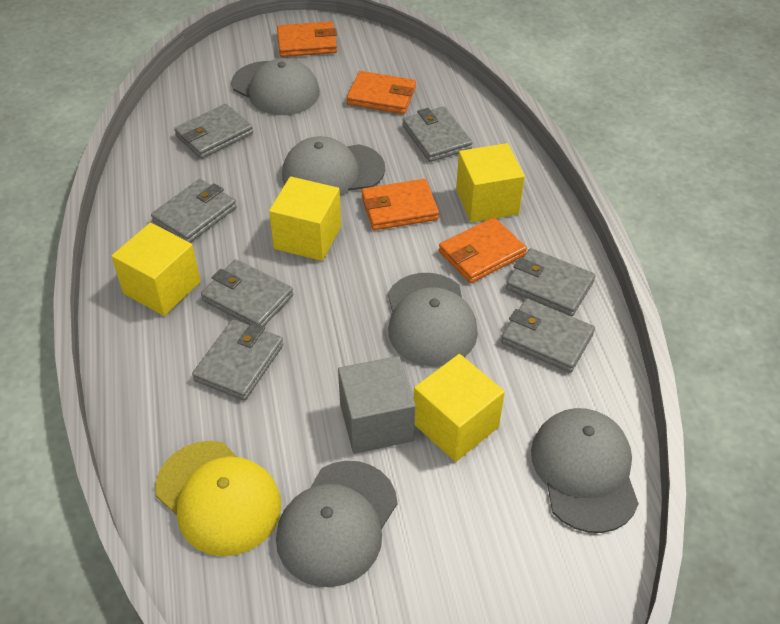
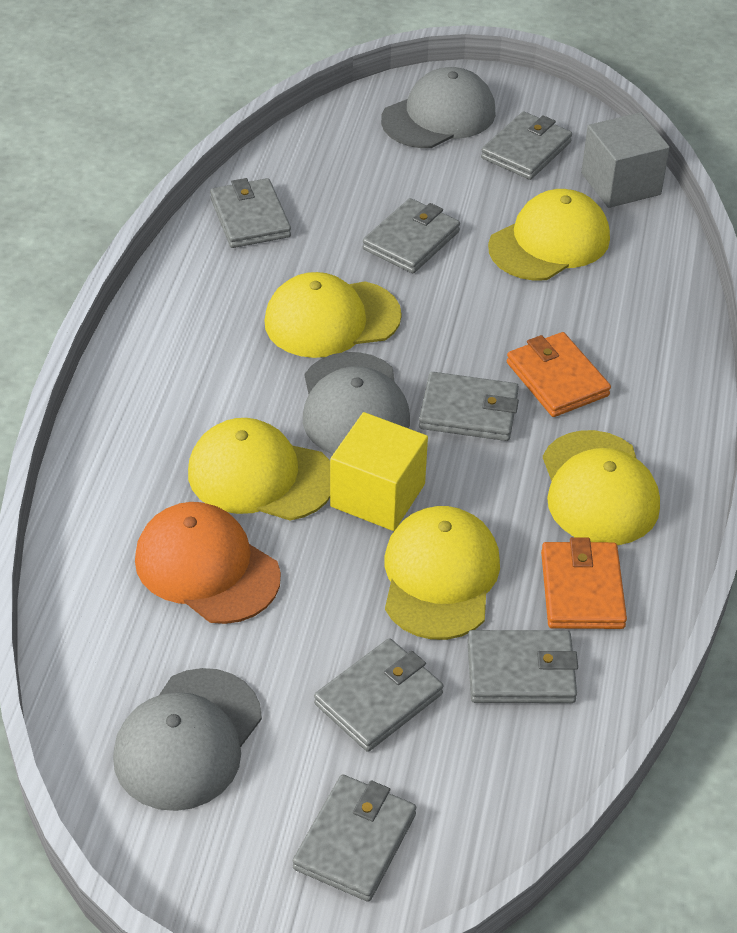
grey cap: 5 -> 3
orange cap: 0 -> 1
orange wallet: 4 -> 2
yellow cap: 1 -> 5
yellow cube: 4 -> 1

